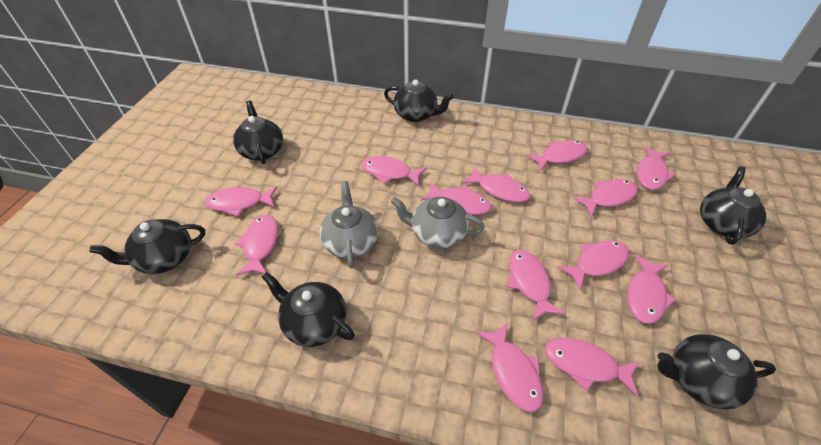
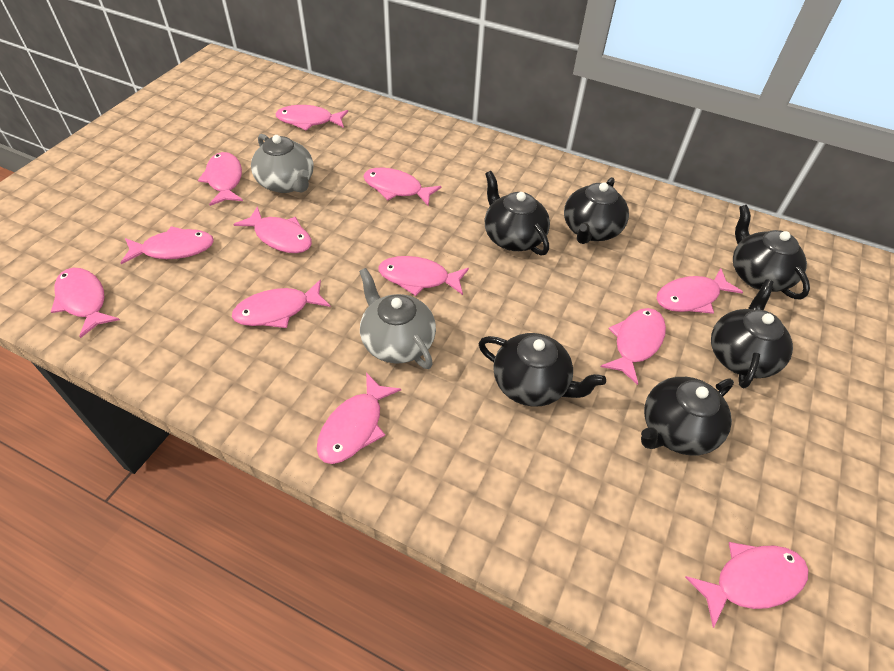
pink fish: 13 -> 12

